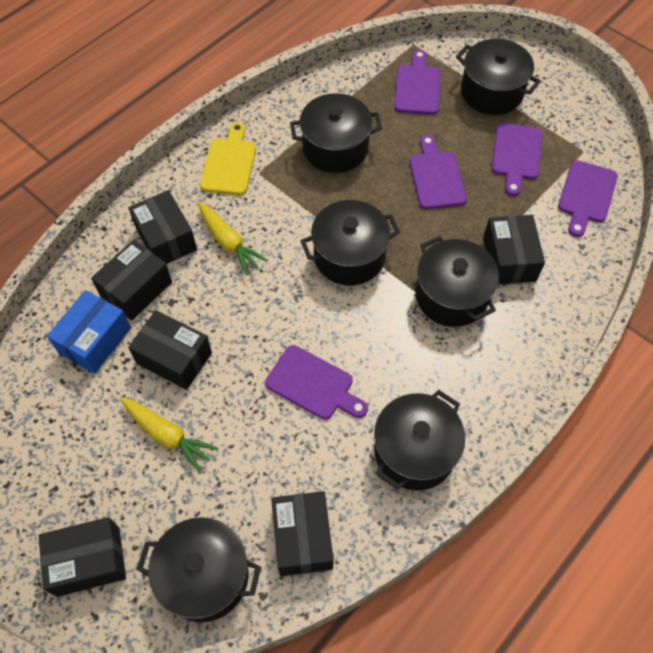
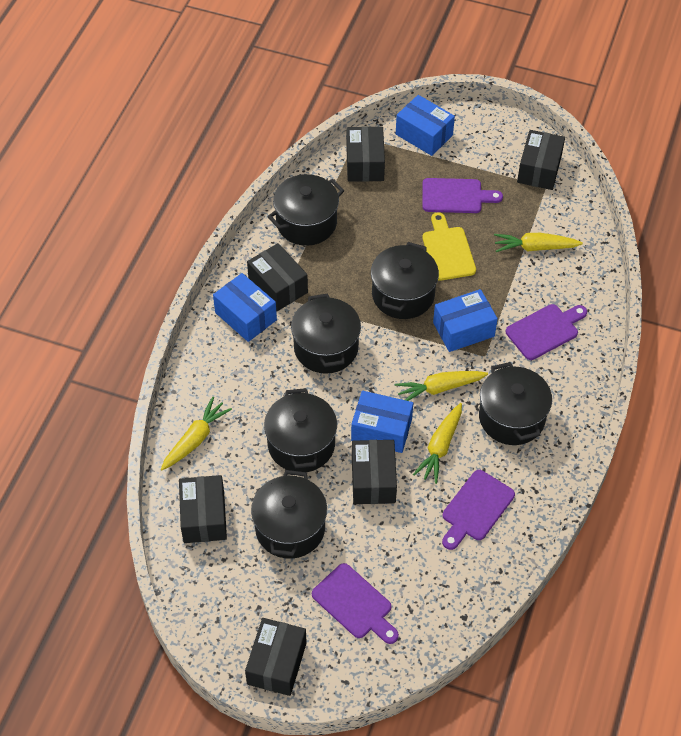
blue box: 1 -> 4
purple cutting board: 5 -> 4
yellow carrot: 2 -> 4

